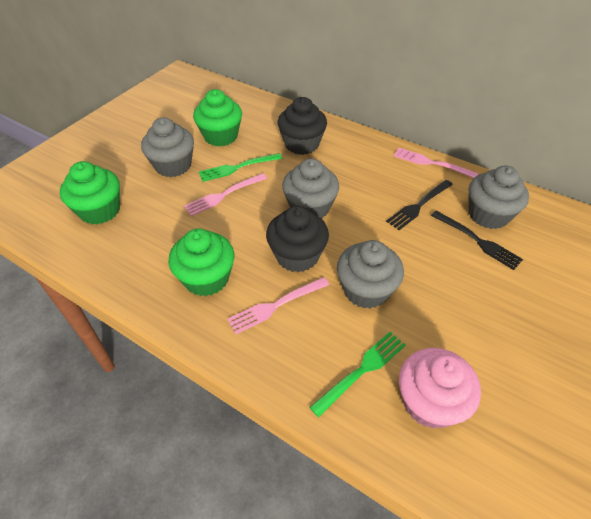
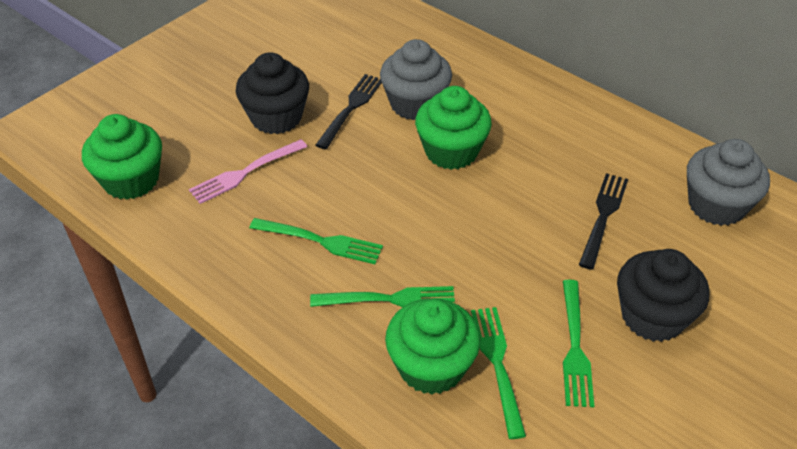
green fork: 2 -> 4
grey cupcake: 4 -> 2
pink cupcake: 1 -> 0
pink fork: 3 -> 1

